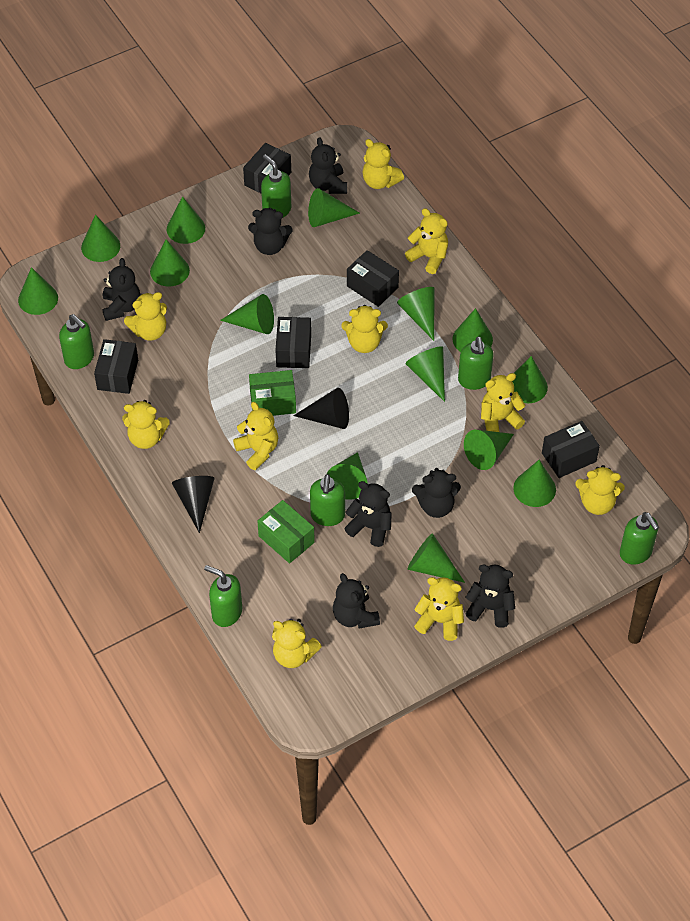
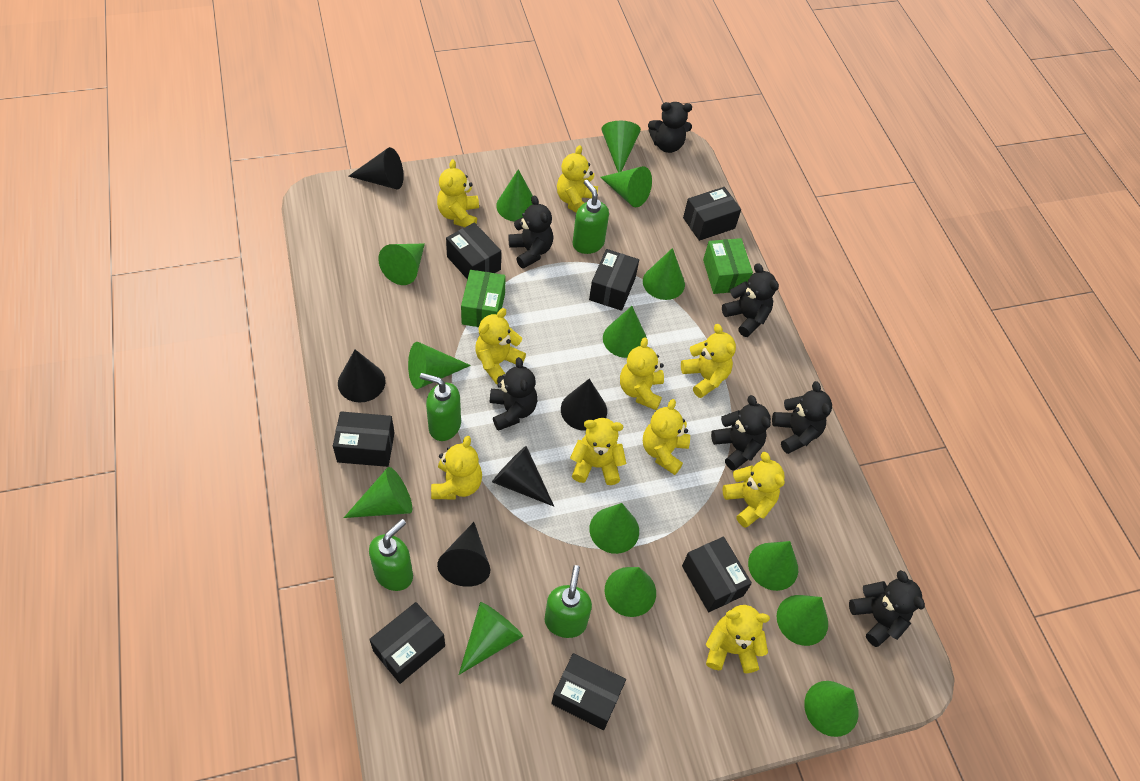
black box: 5 -> 7
black cone: 2 -> 5
green soap dispenser: 6 -> 4

